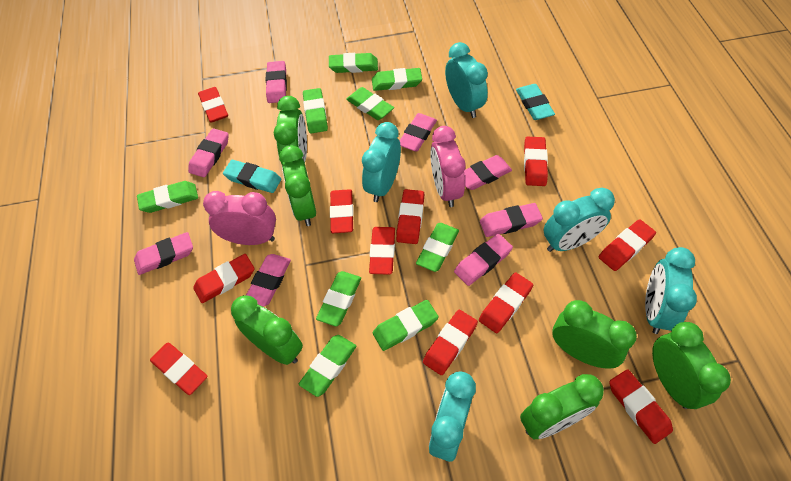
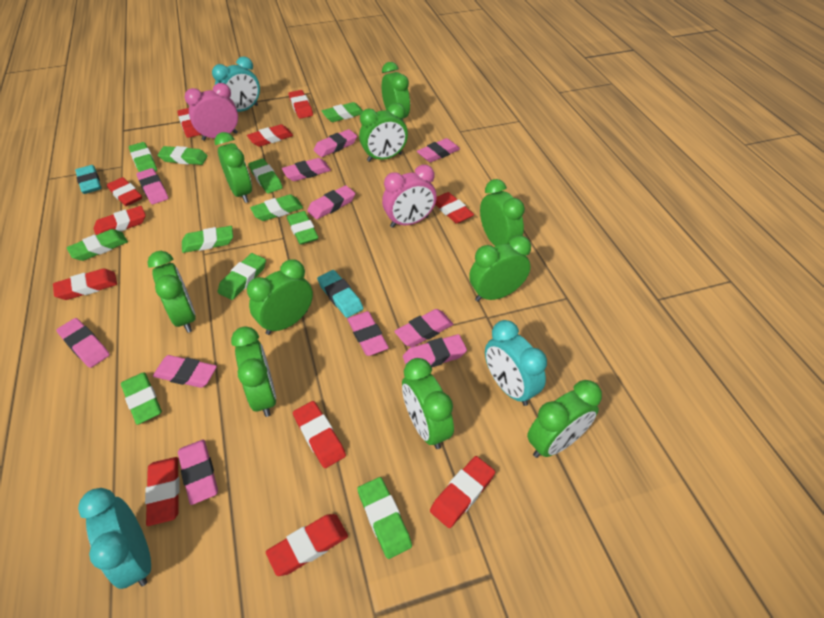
green clock: 6 -> 10
green eraser: 9 -> 11
pink eraser: 8 -> 11
turquoise clock: 5 -> 3

